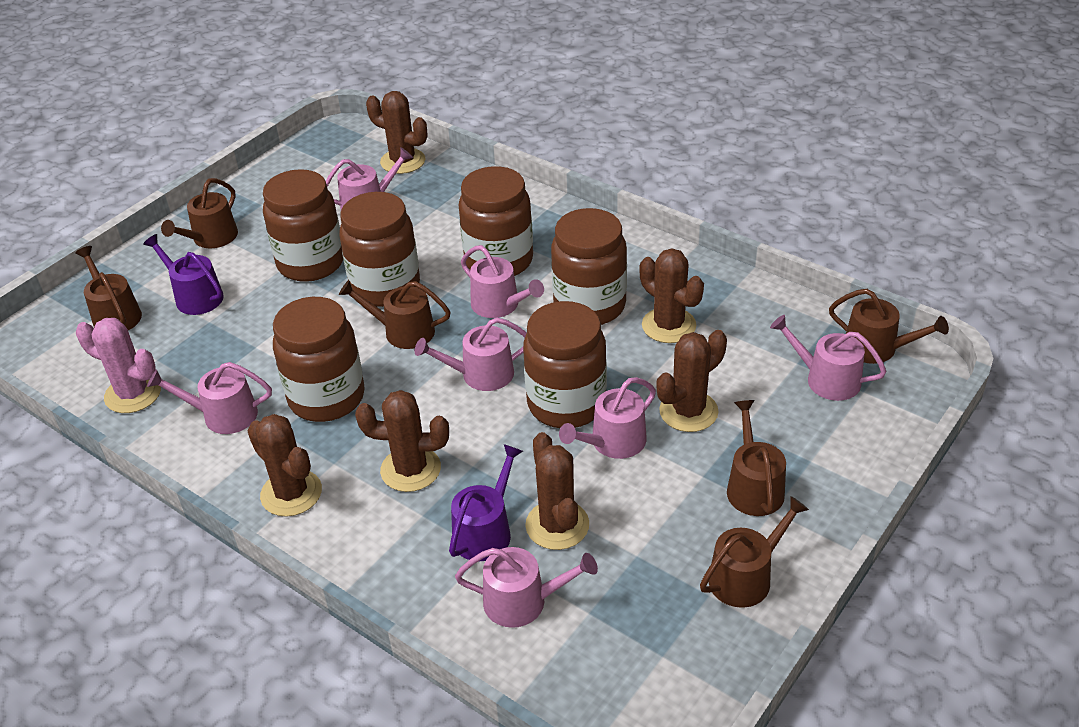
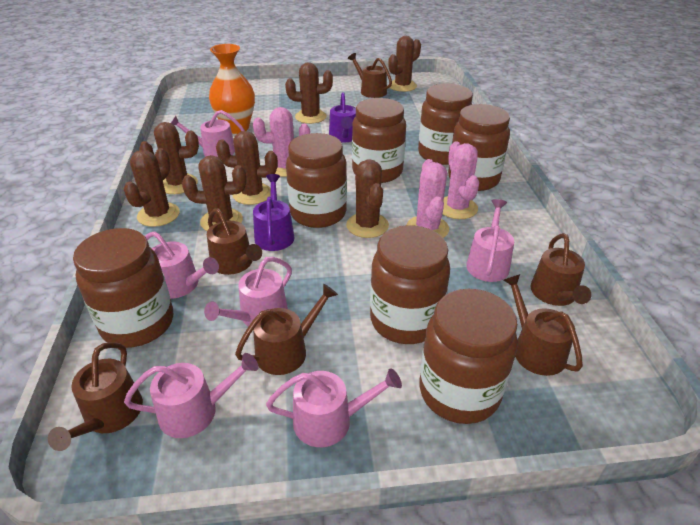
brown cactus: 6 -> 7
brown jar: 6 -> 7
orange vase: 0 -> 1
pink cactus: 1 -> 3
pink watering can: 7 -> 6

